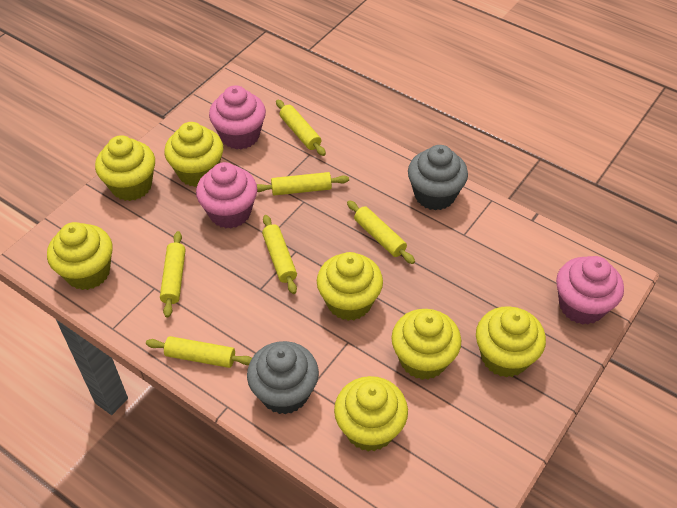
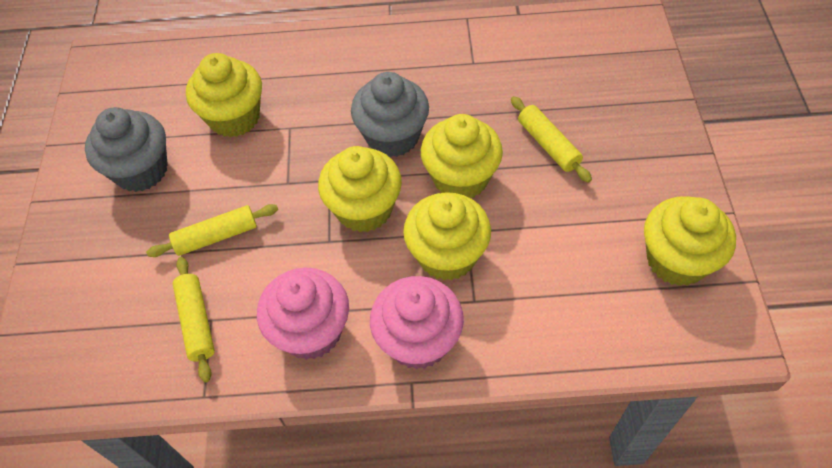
pink cupcake: 3 -> 2
yellow cupcake: 7 -> 5
yellow rolling pin: 6 -> 3

